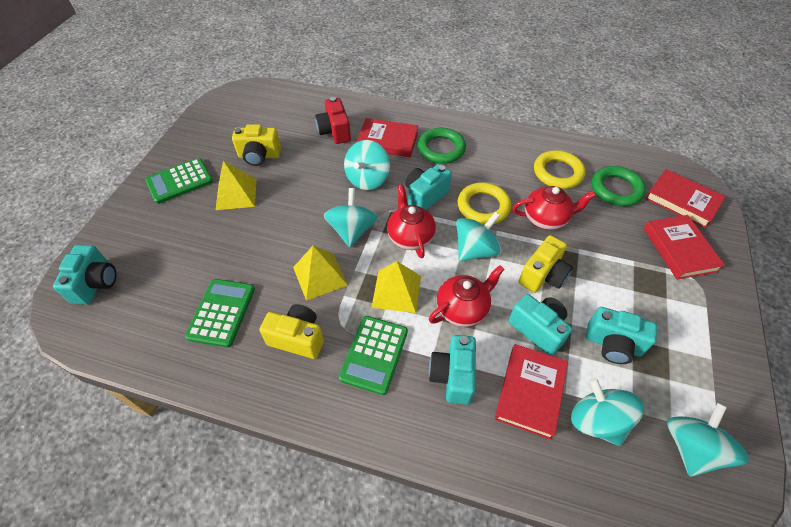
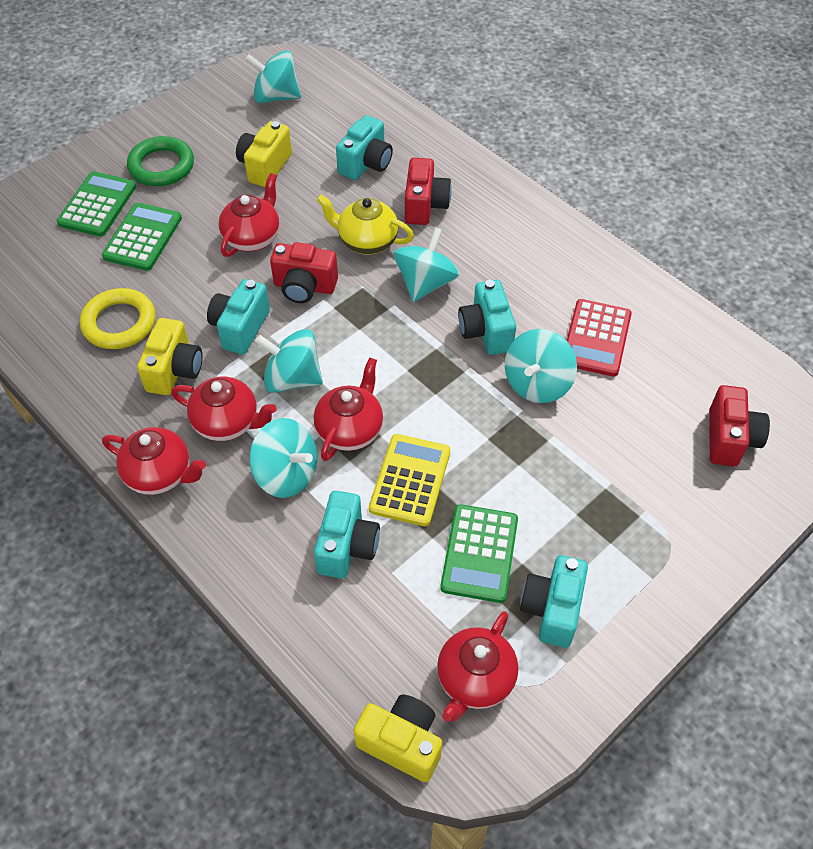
green ring: 2 -> 1
red book: 4 -> 0
red calculator: 0 -> 1
red camera: 1 -> 3
red teapot: 3 -> 5
yellow calculator: 0 -> 1
yellow pyramid: 3 -> 0
yellow ring: 2 -> 1
yellow teapot: 0 -> 1

